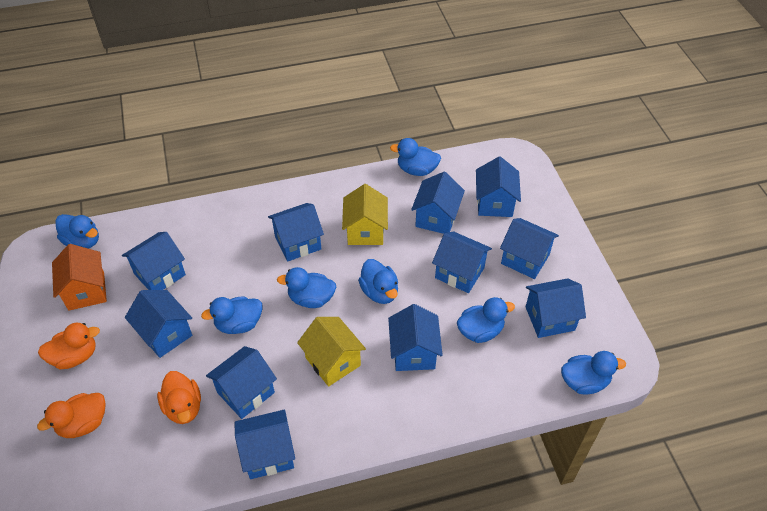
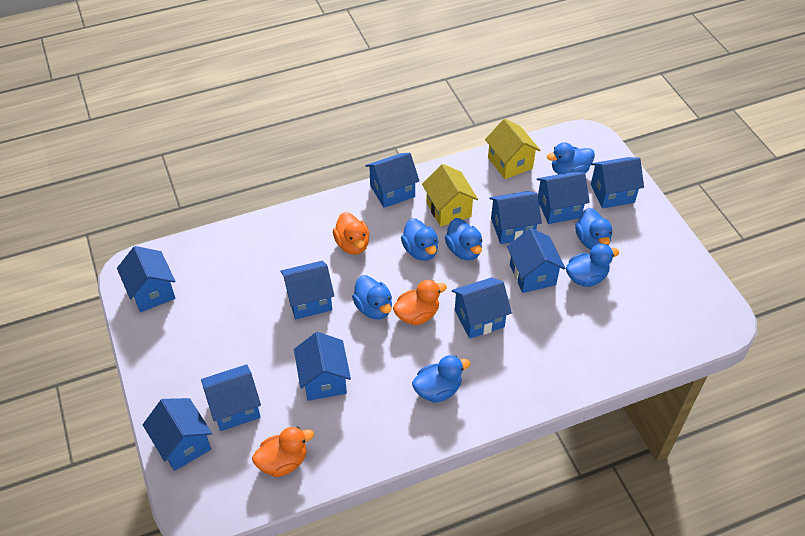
orange house: 1 -> 0

